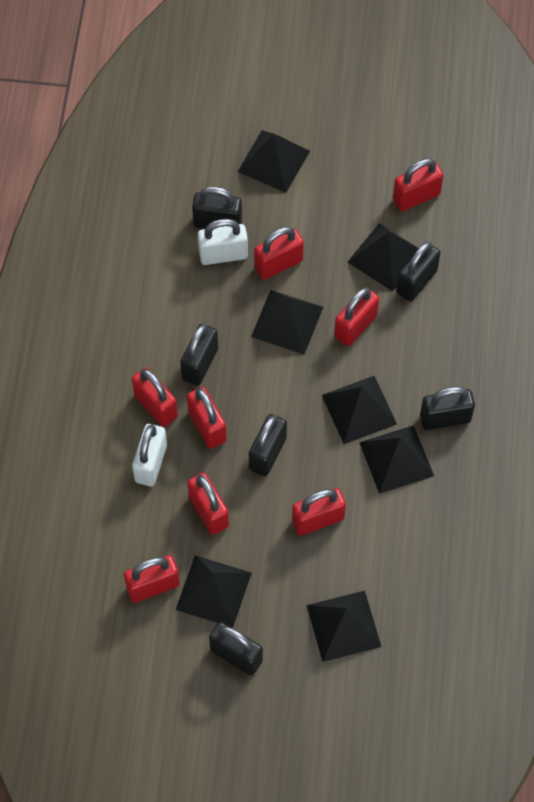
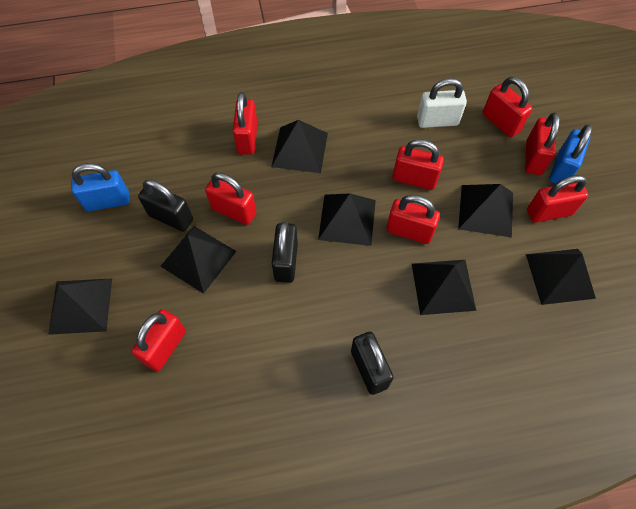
black padlock: 6 -> 3
blue padlock: 0 -> 2
white padlock: 2 -> 1

